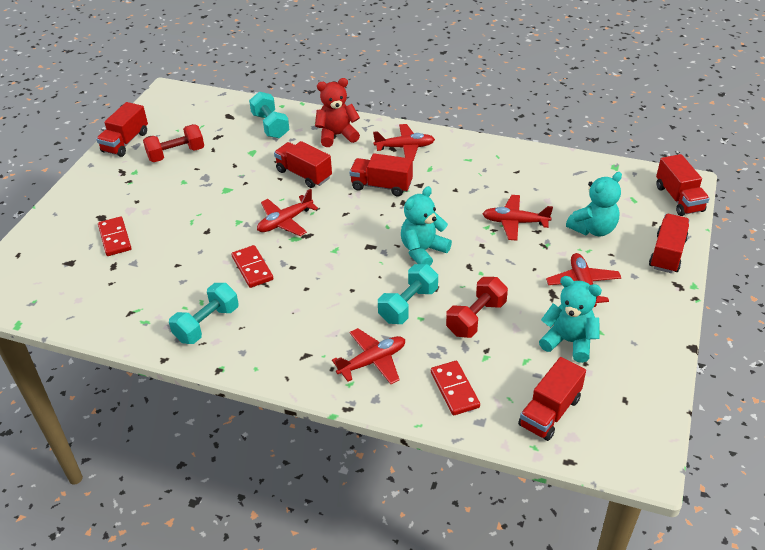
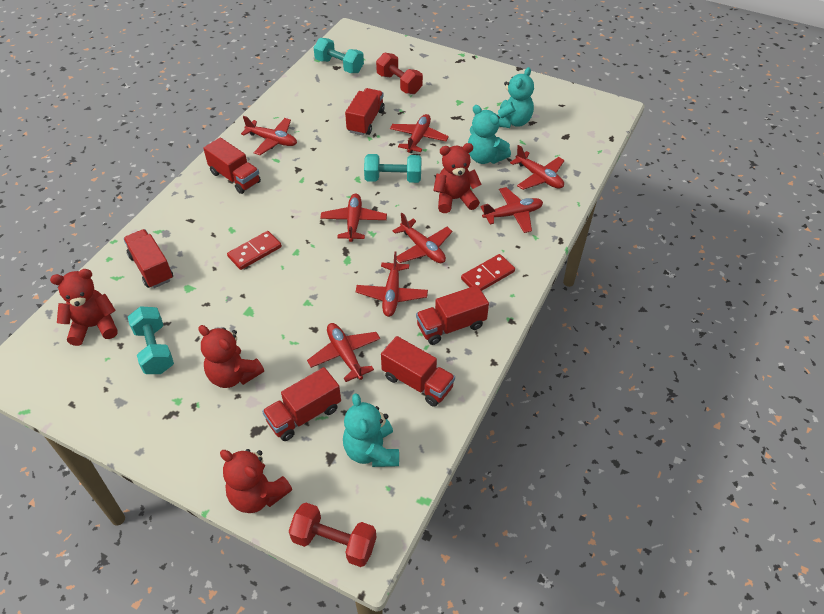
red domino: 3 -> 2
red plane: 5 -> 8
red teddy bear: 1 -> 4

